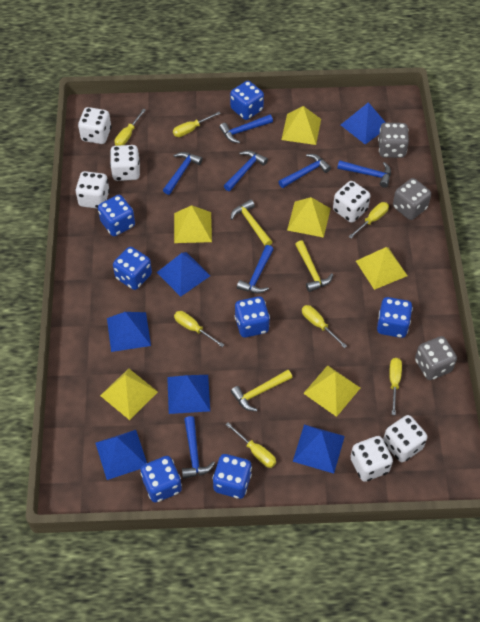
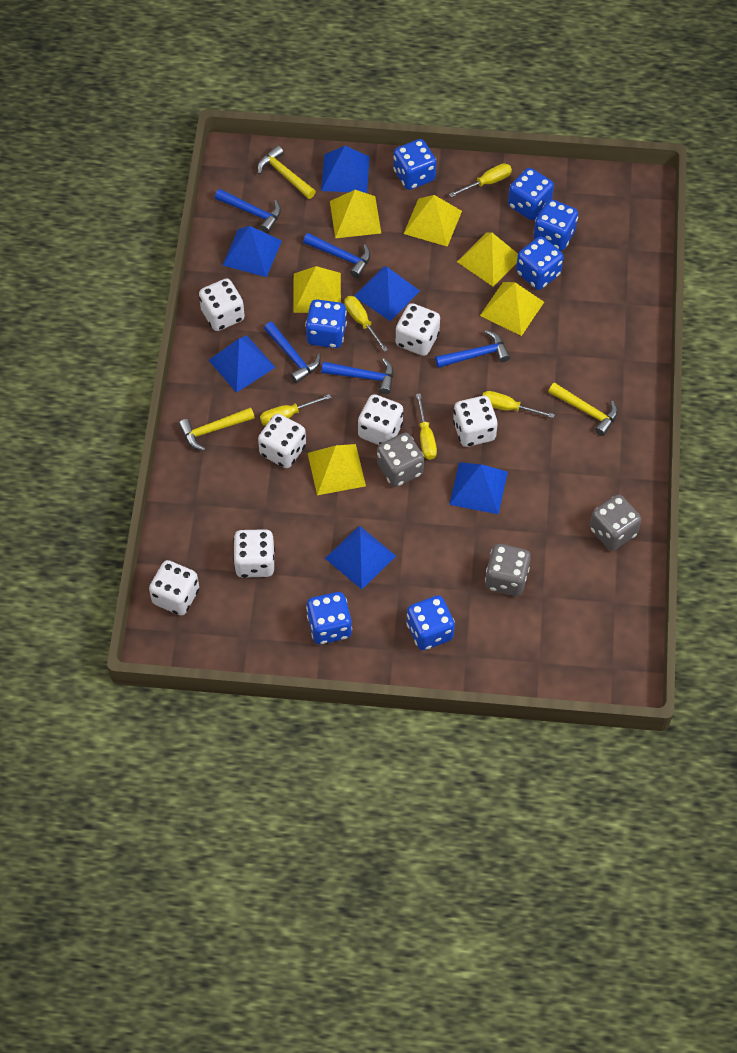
blue hammer: 7 -> 5
white dice: 6 -> 7
yellow screwdriver: 7 -> 5

